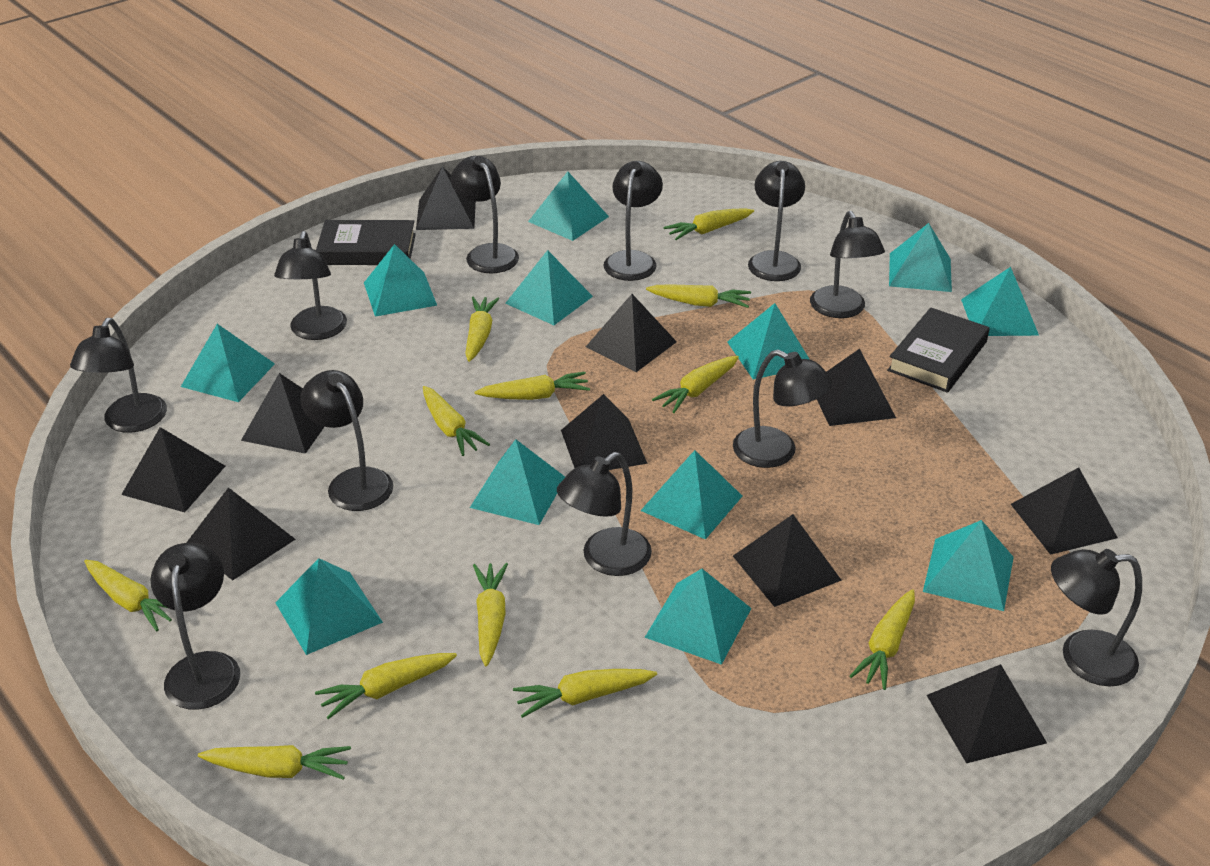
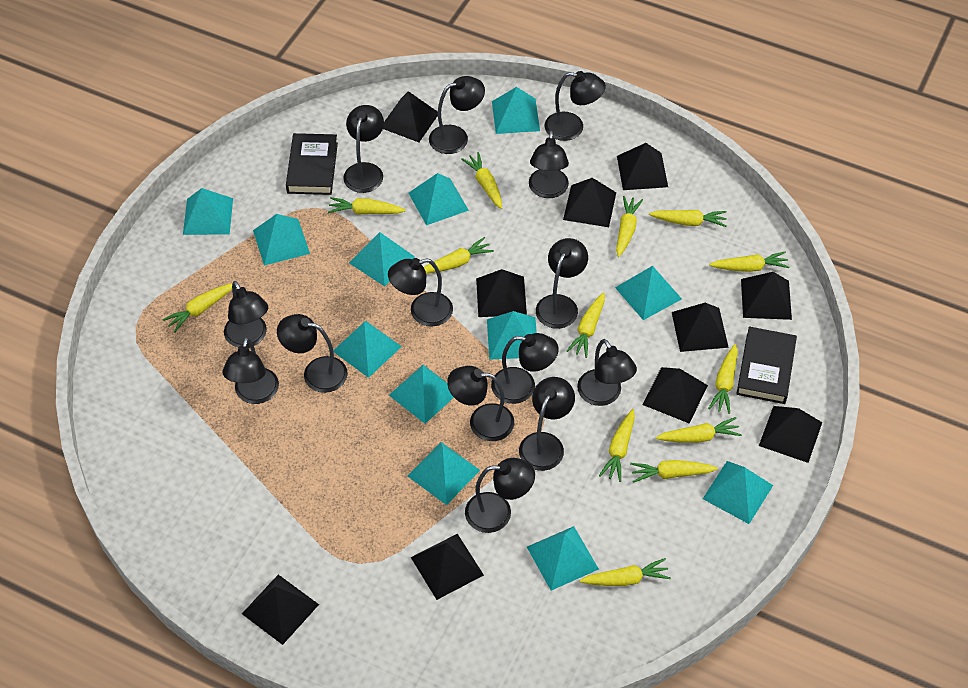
black lamp: 11 -> 14
yellow carrot: 12 -> 13

